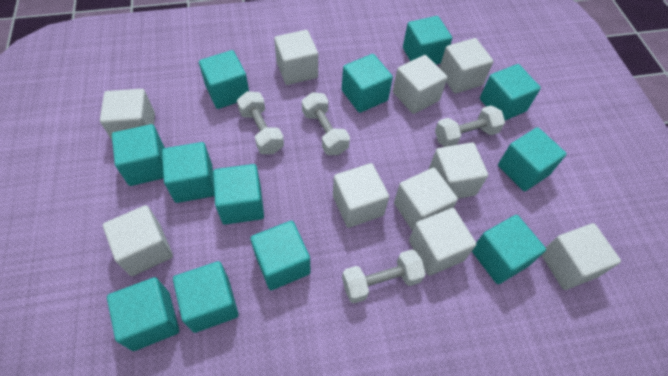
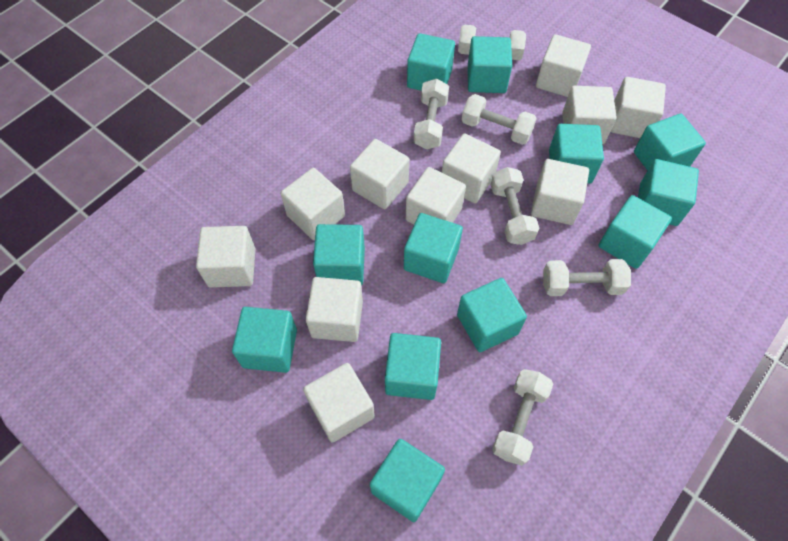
white cube: 10 -> 11
white dumbbell: 4 -> 6

